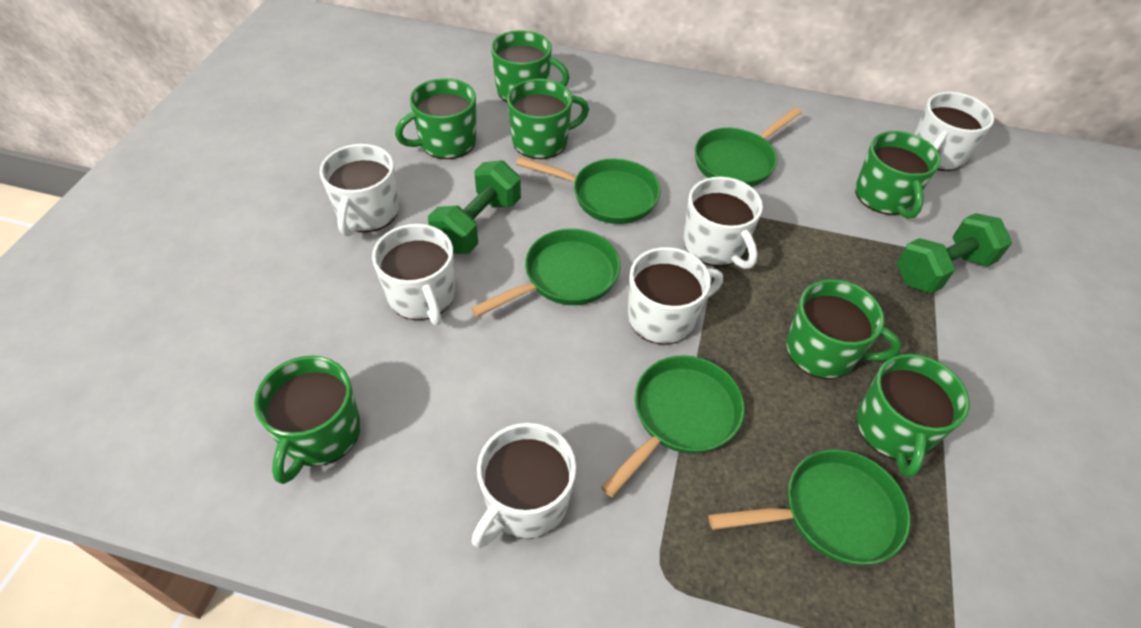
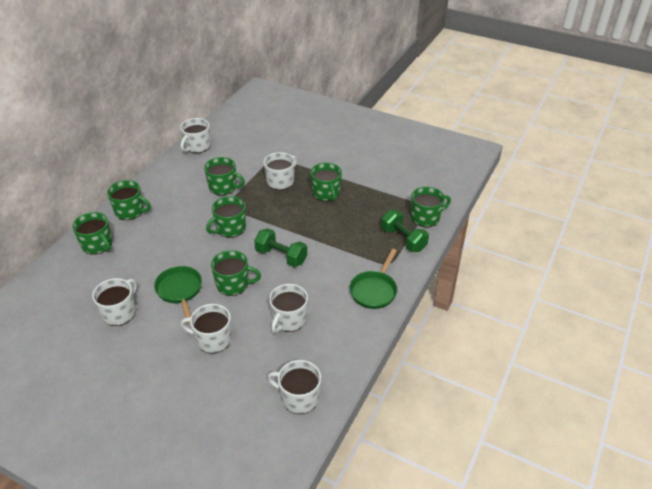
green pan: 5 -> 2

